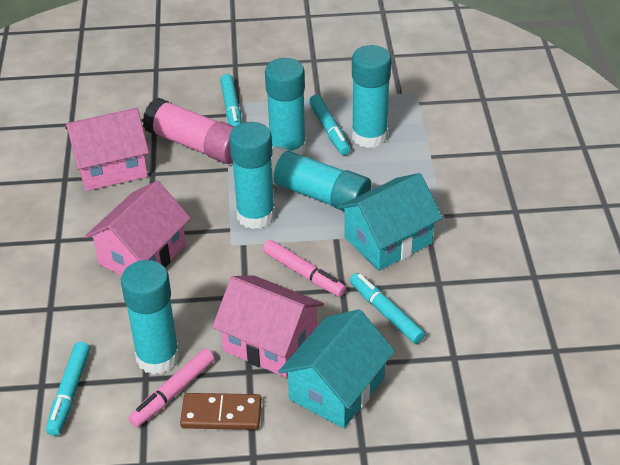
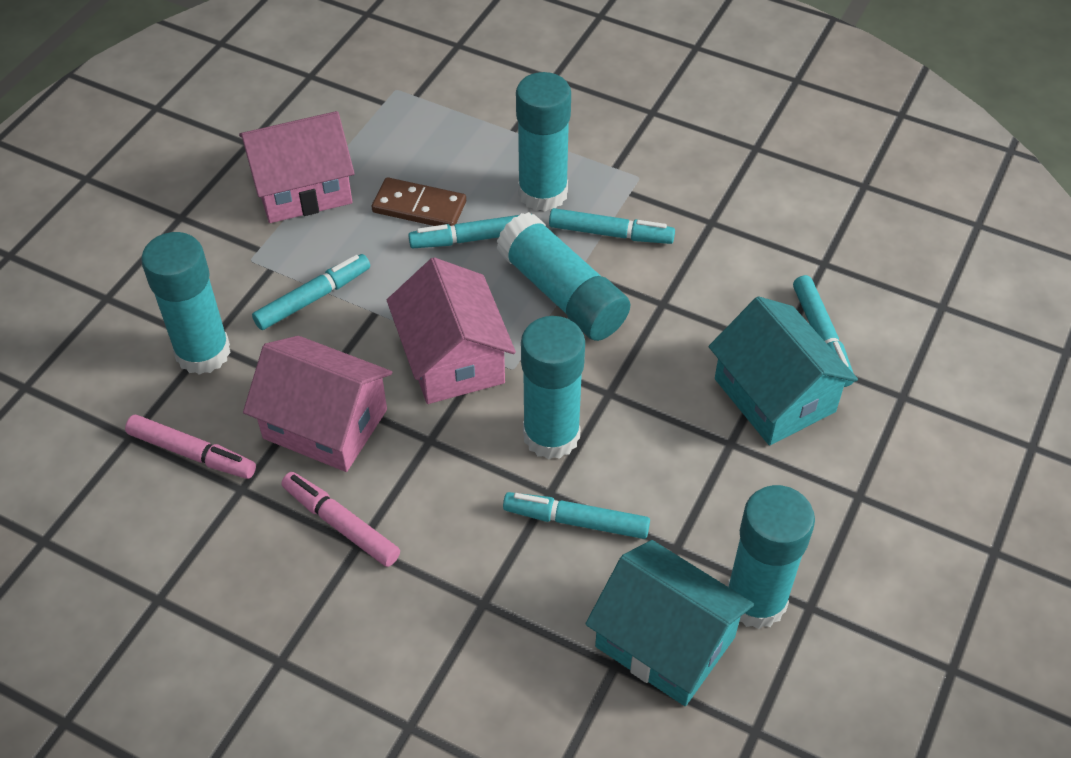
pink glue stick: 1 -> 0
turquoise marker: 4 -> 5

